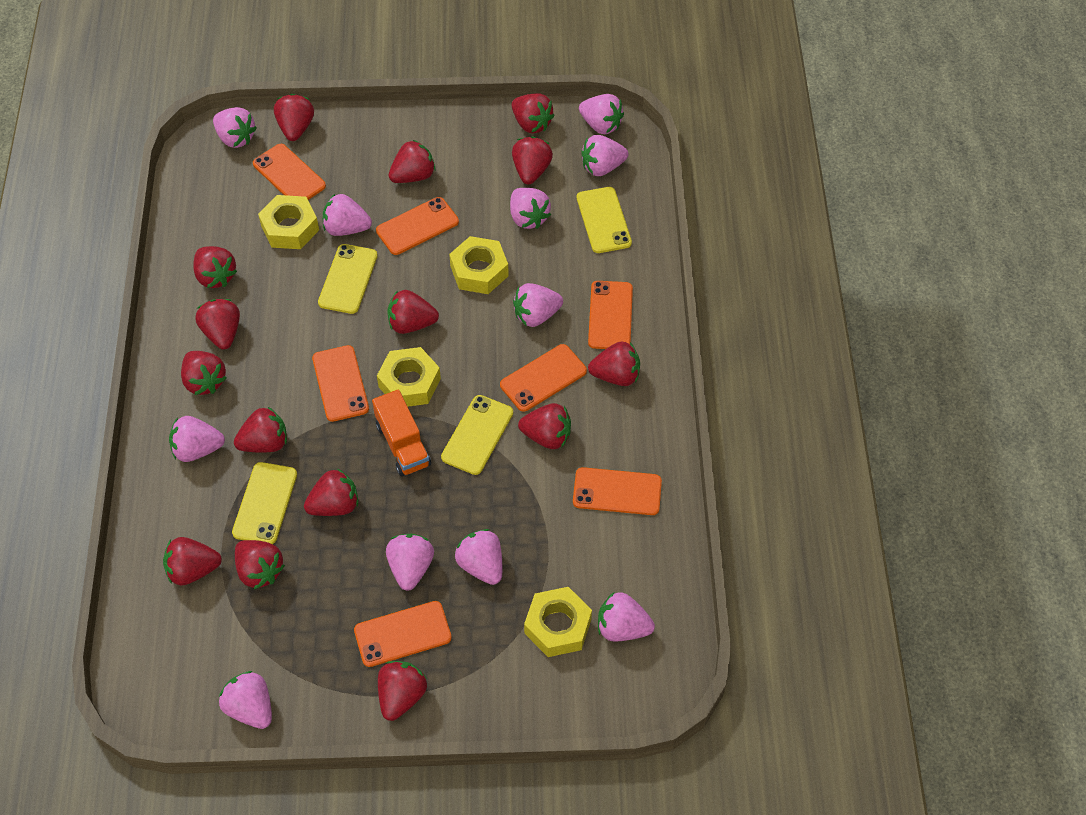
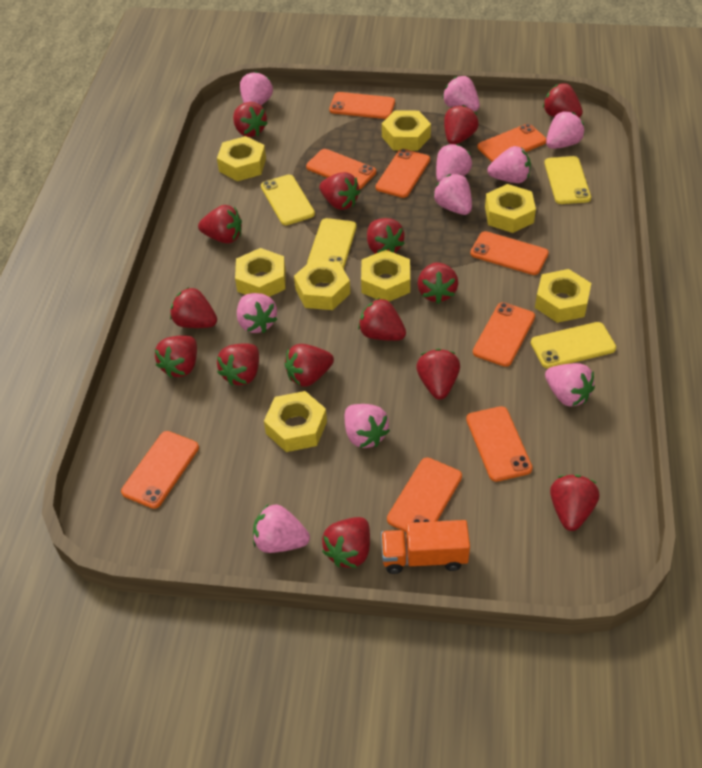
orange phone: 7 -> 9
pink strawberry: 11 -> 10
yellow nut: 4 -> 8

